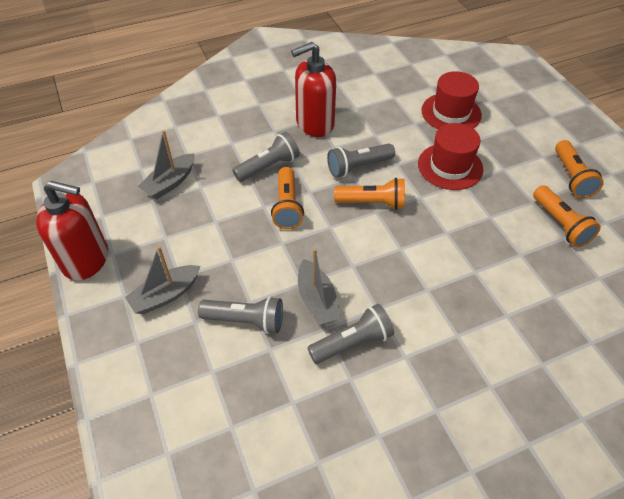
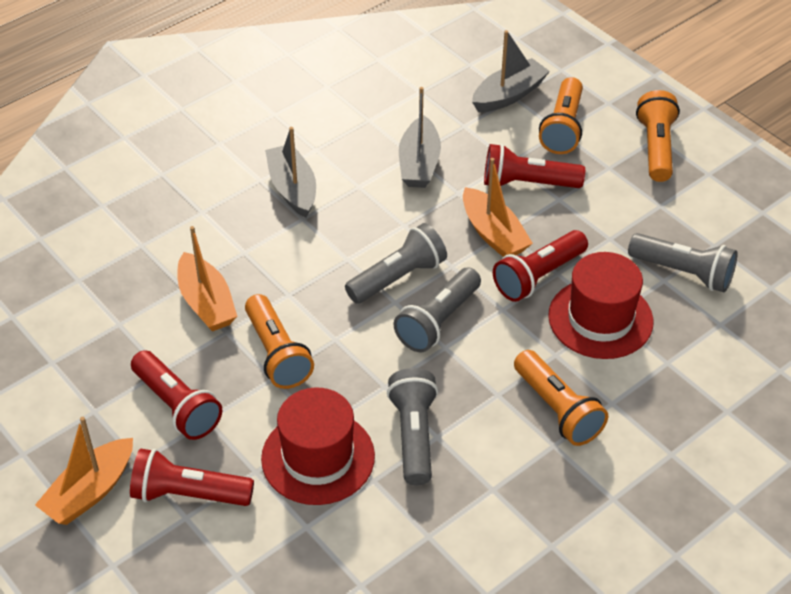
orange boat: 0 -> 3
red flashlight: 0 -> 4
red soap dispenser: 2 -> 0

